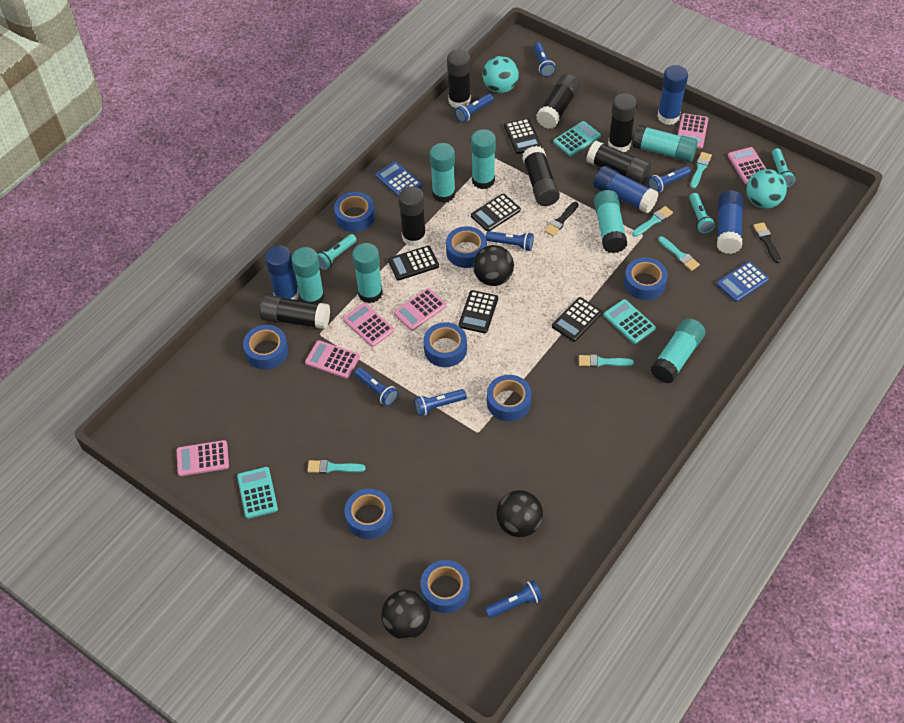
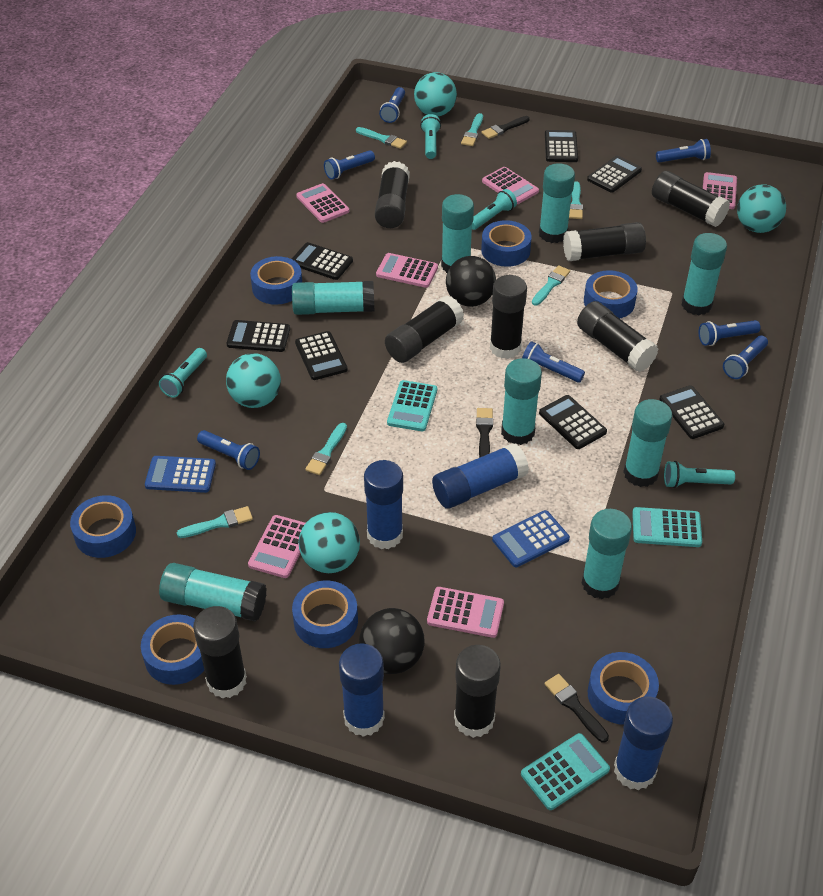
black ball: 3 -> 2
black brush: 2 -> 3
black calculator: 5 -> 7
black glue stick: 7 -> 8
blue tape: 8 -> 7
turquoise ball: 2 -> 4
turquoise brush: 5 -> 6
turquoise flashlight: 3 -> 4
turquoise glue stick: 7 -> 8

